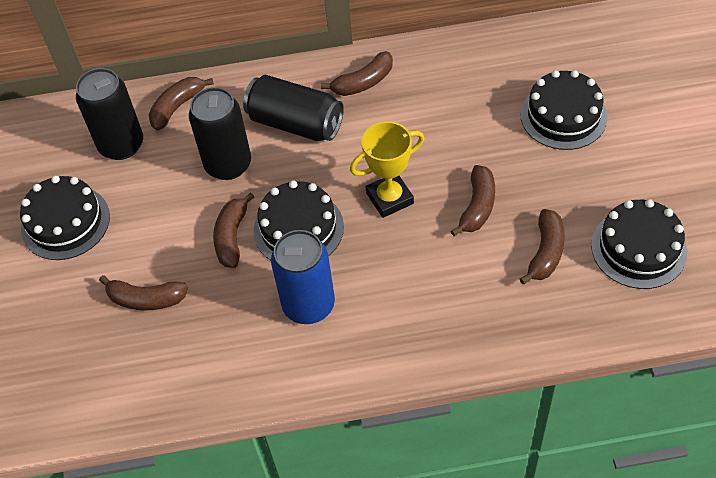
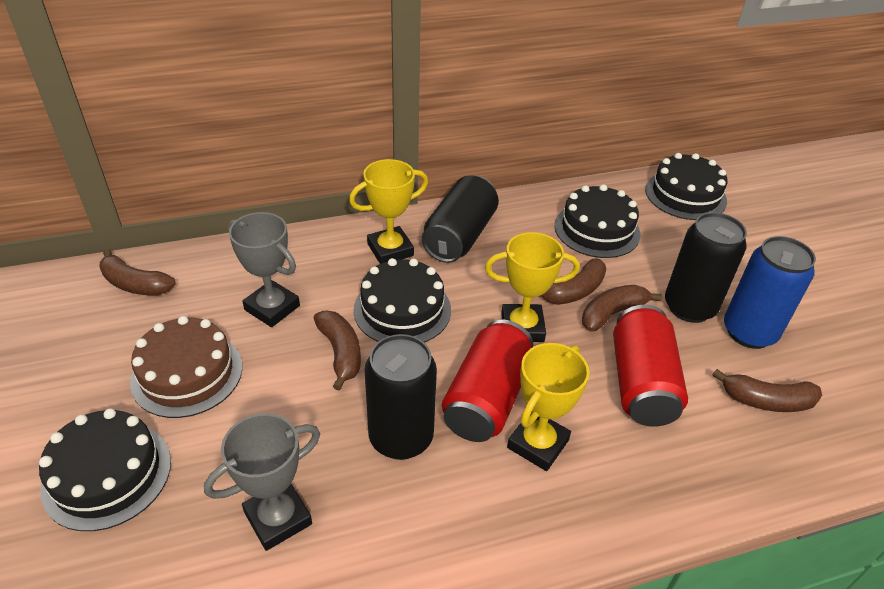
brown banana: 6 -> 5
brown cake: 0 -> 1
grey trophy: 0 -> 2
red can: 0 -> 2
yellow trophy: 1 -> 3

